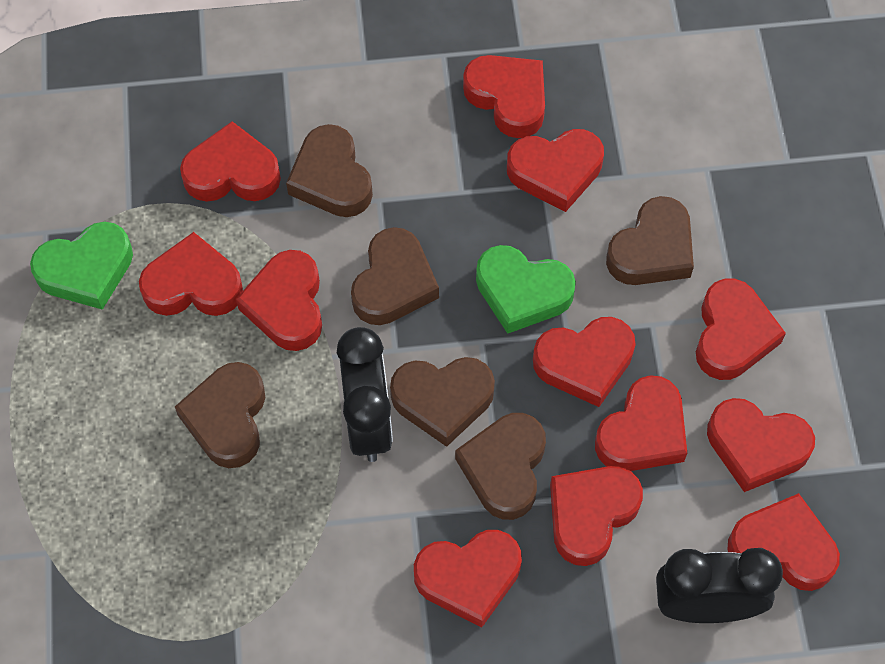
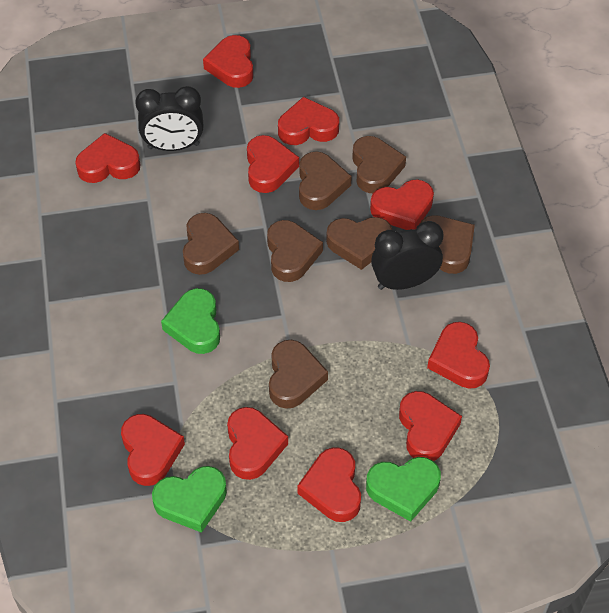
brown heart: 6 -> 7
green heart: 2 -> 3
red heart: 12 -> 10

